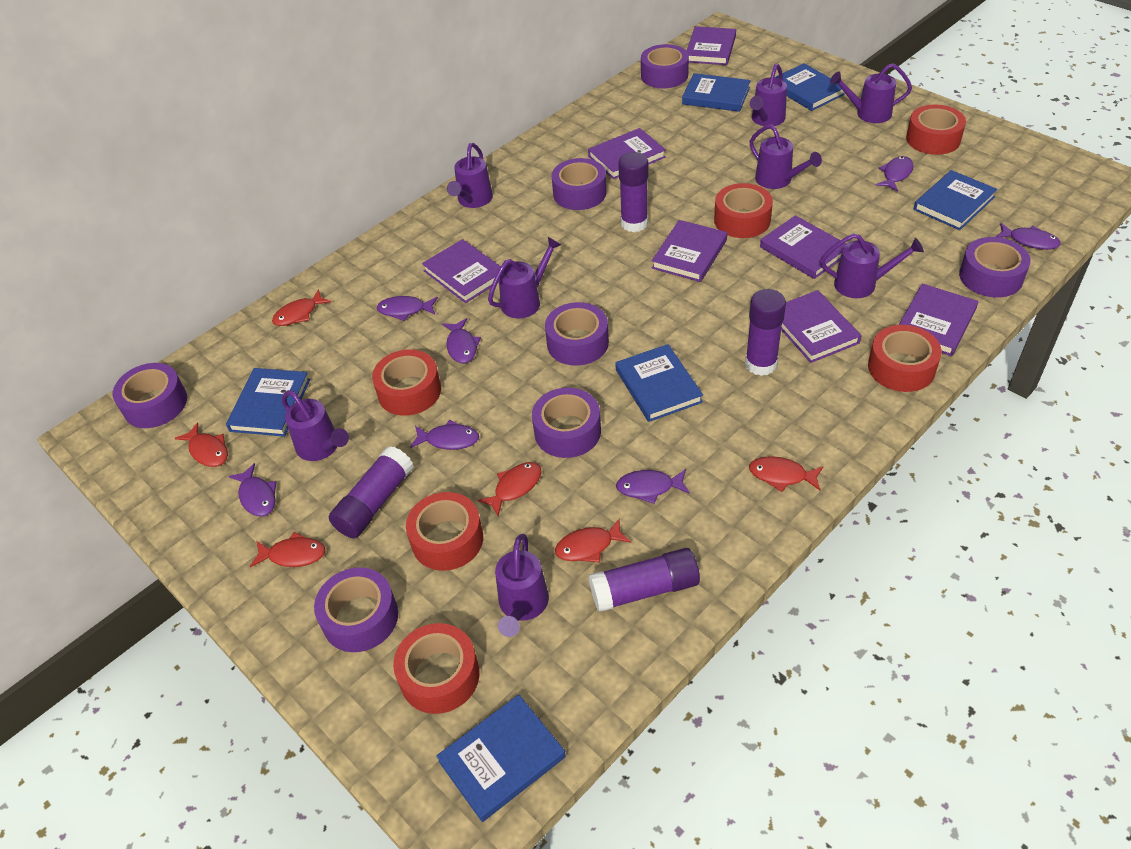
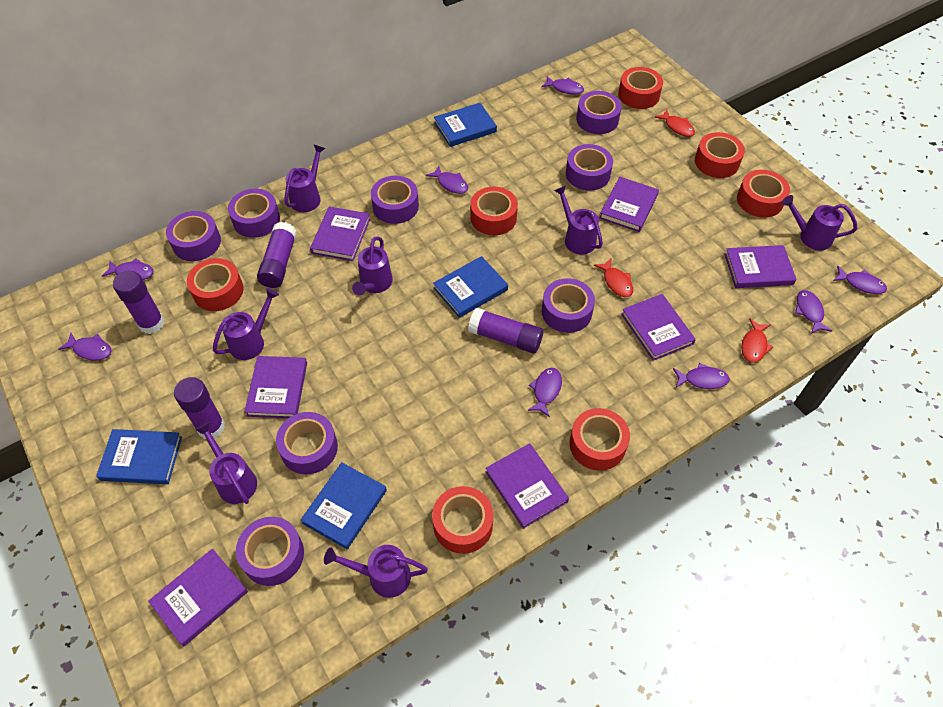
blue book: 6 -> 4
purple fish: 7 -> 8
purple tape: 7 -> 8
purple watering can: 8 -> 7
red fish: 6 -> 3
red tape: 6 -> 7

